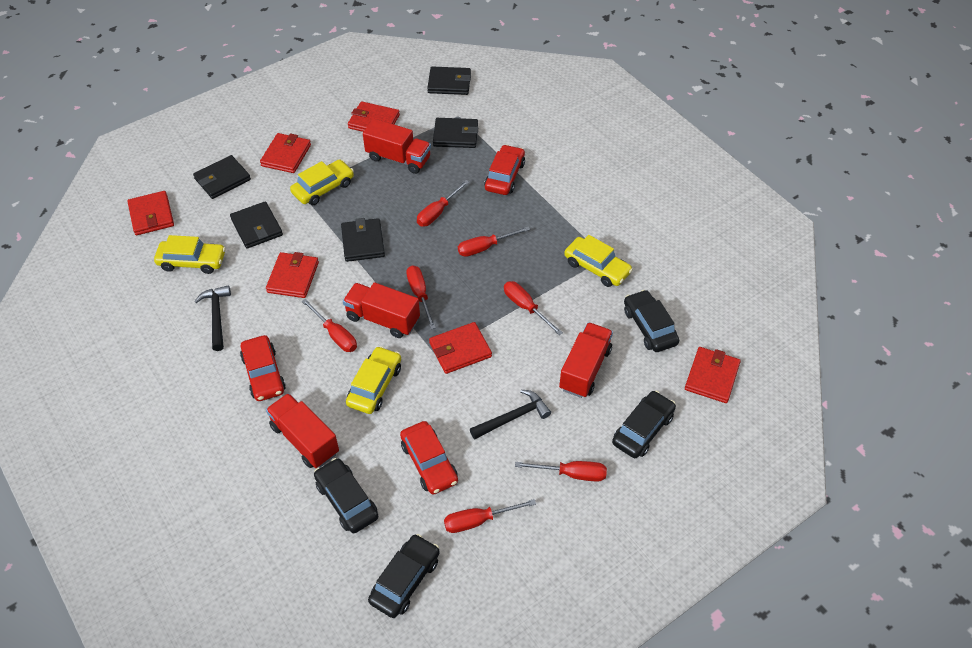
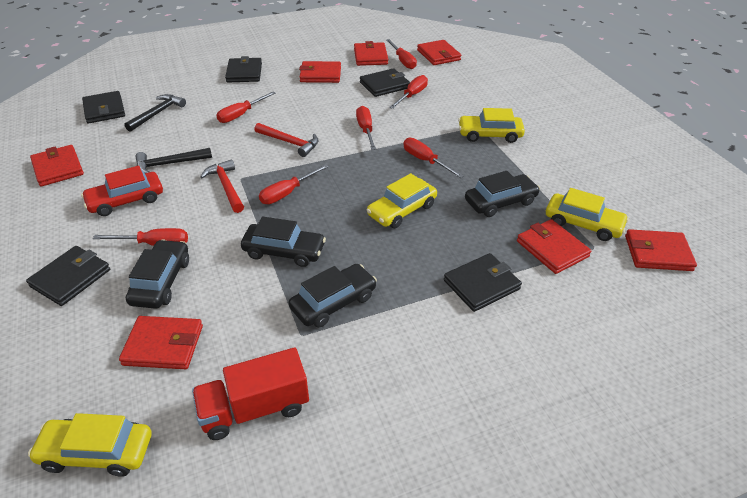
red car: 3 -> 1
red hammer: 0 -> 2
red truck: 4 -> 1
red wallet: 6 -> 7

